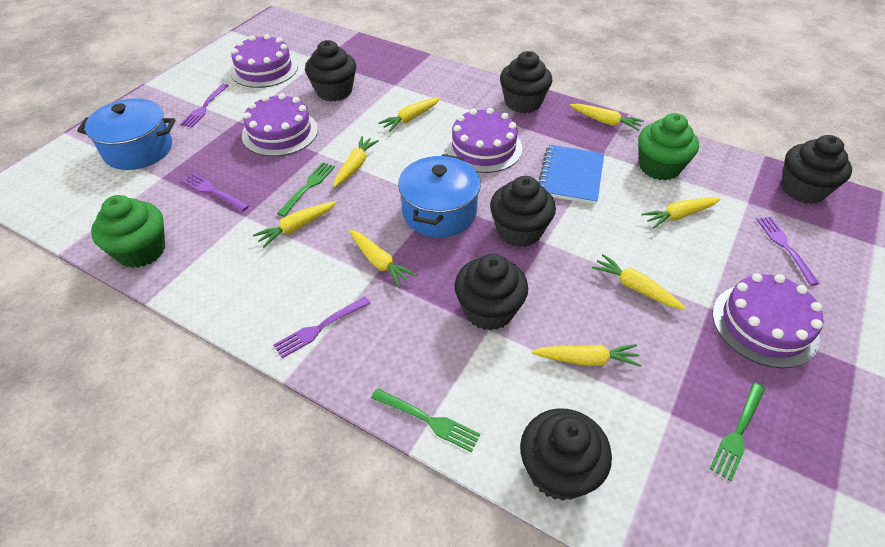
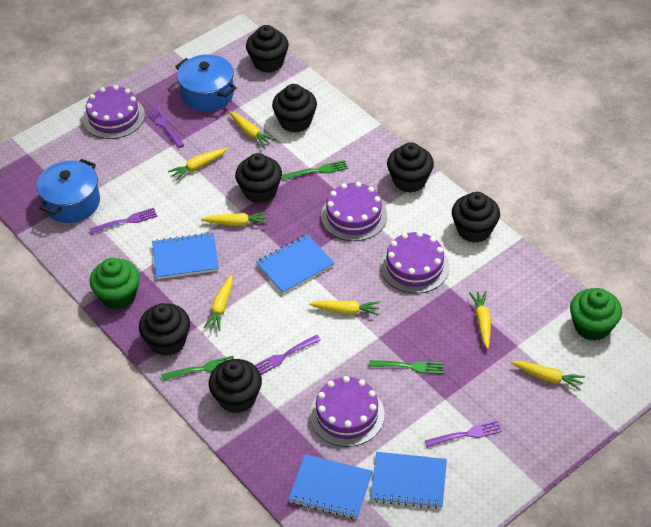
black cupcake: 6 -> 7
blue notebook: 1 -> 4
yellow carrot: 8 -> 7

